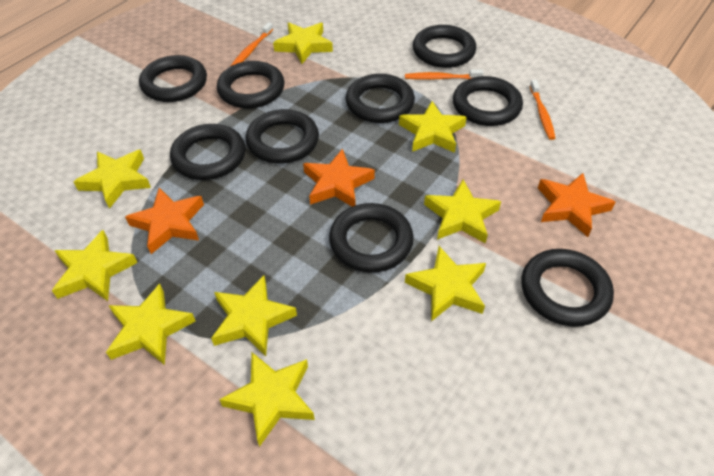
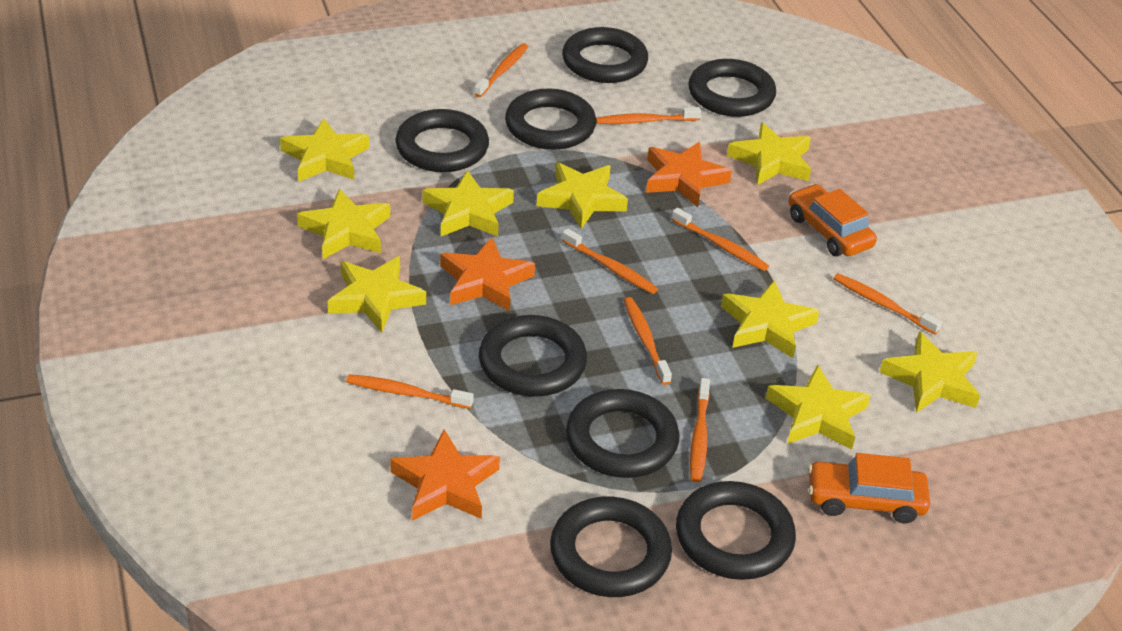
black ring: 9 -> 8
orange car: 0 -> 2
orange toothbrush: 3 -> 8

